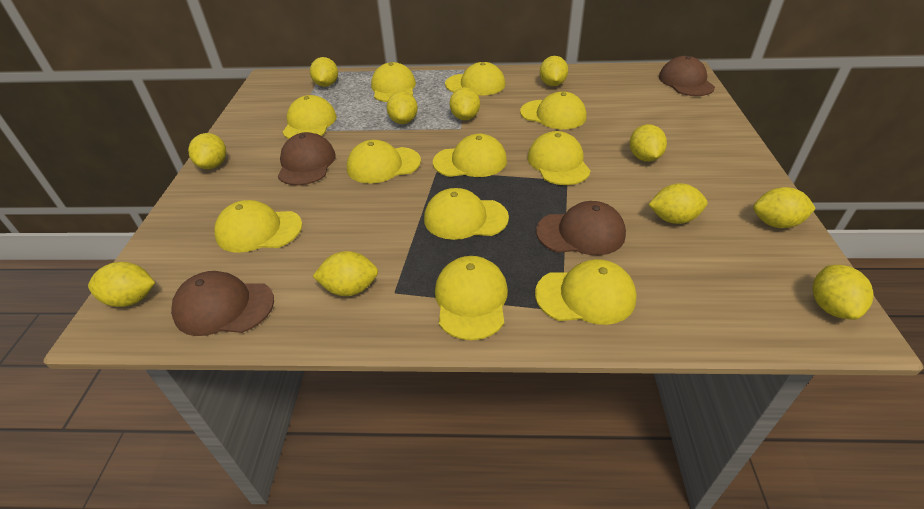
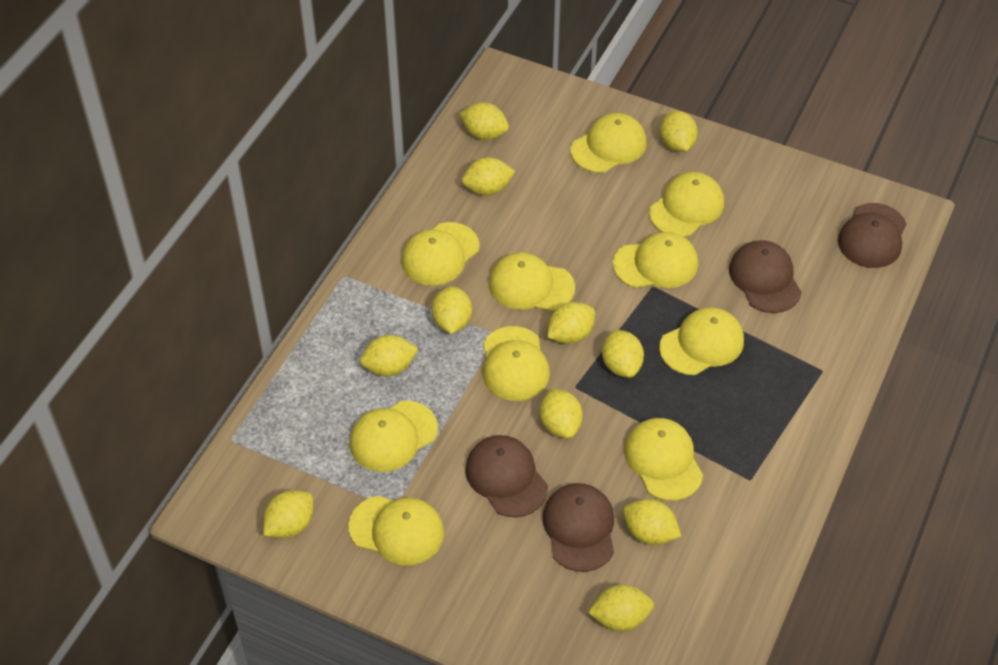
yellow cap: 11 -> 10

